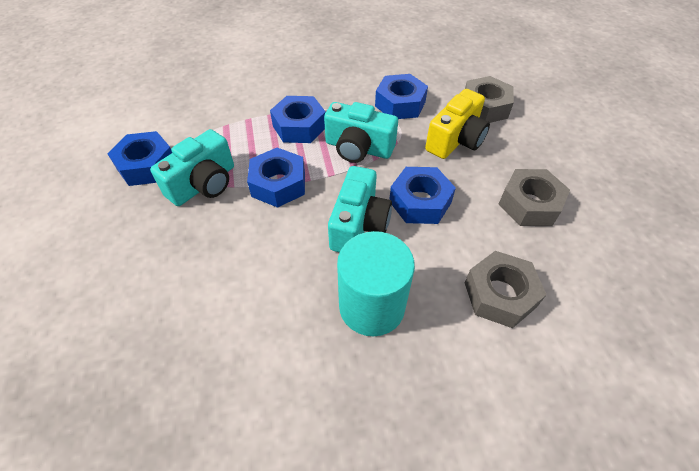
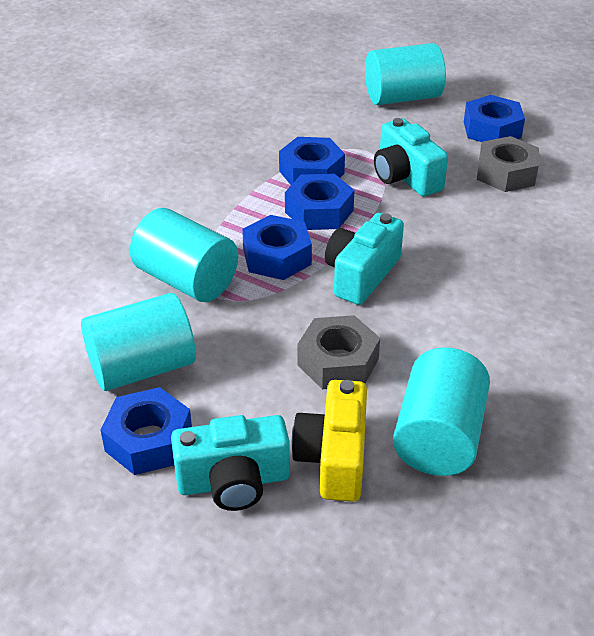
grey nut: 3 -> 2
turquoise cylinder: 1 -> 4

